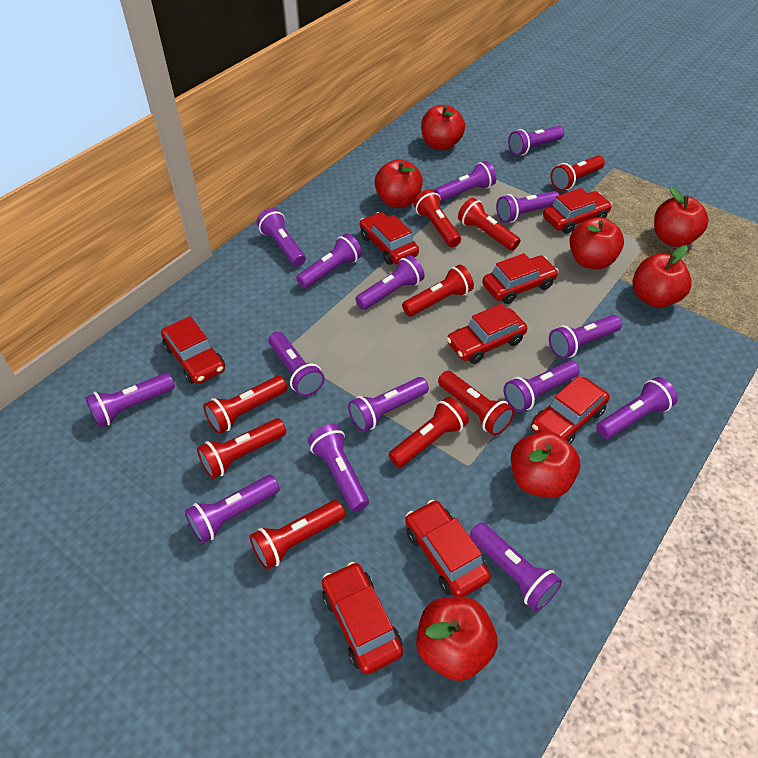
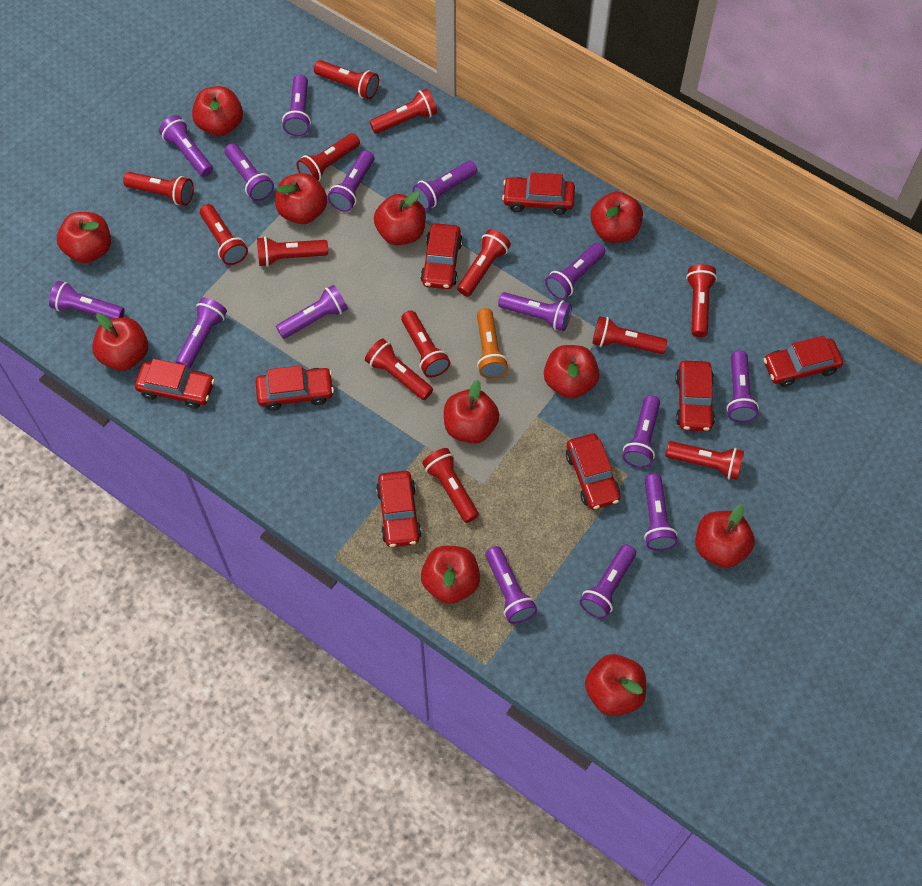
orange flashlight: 0 -> 1
red apple: 7 -> 11
red flashlight: 9 -> 13

